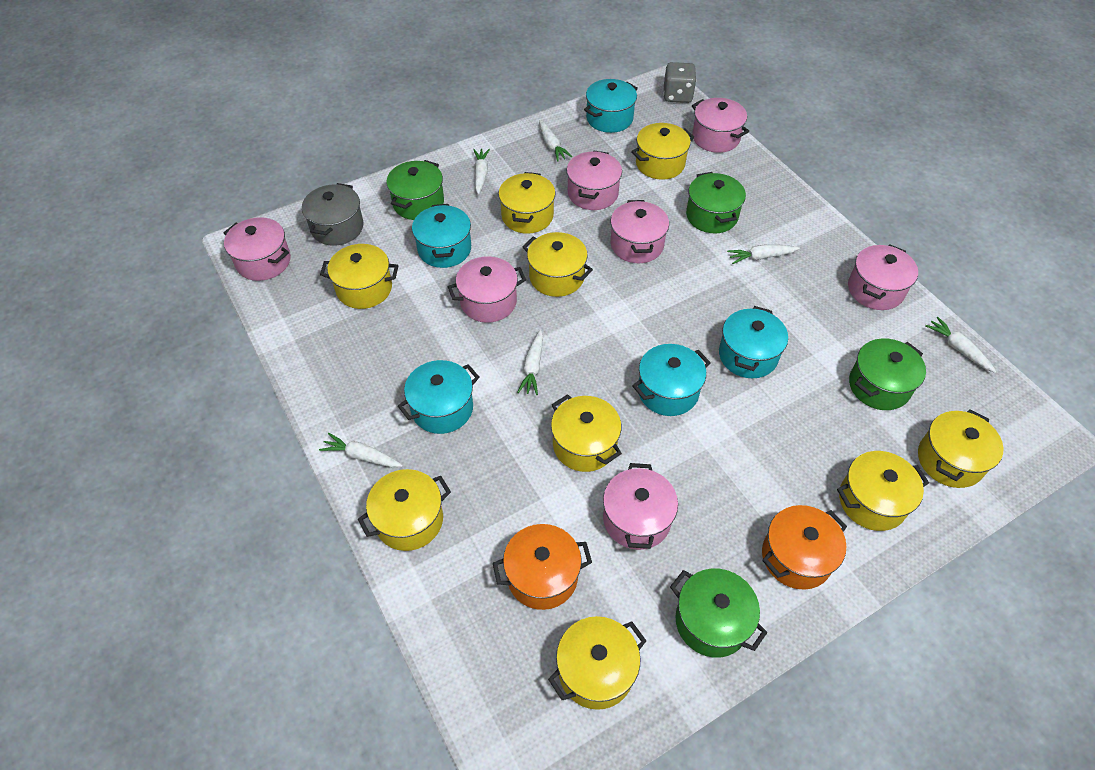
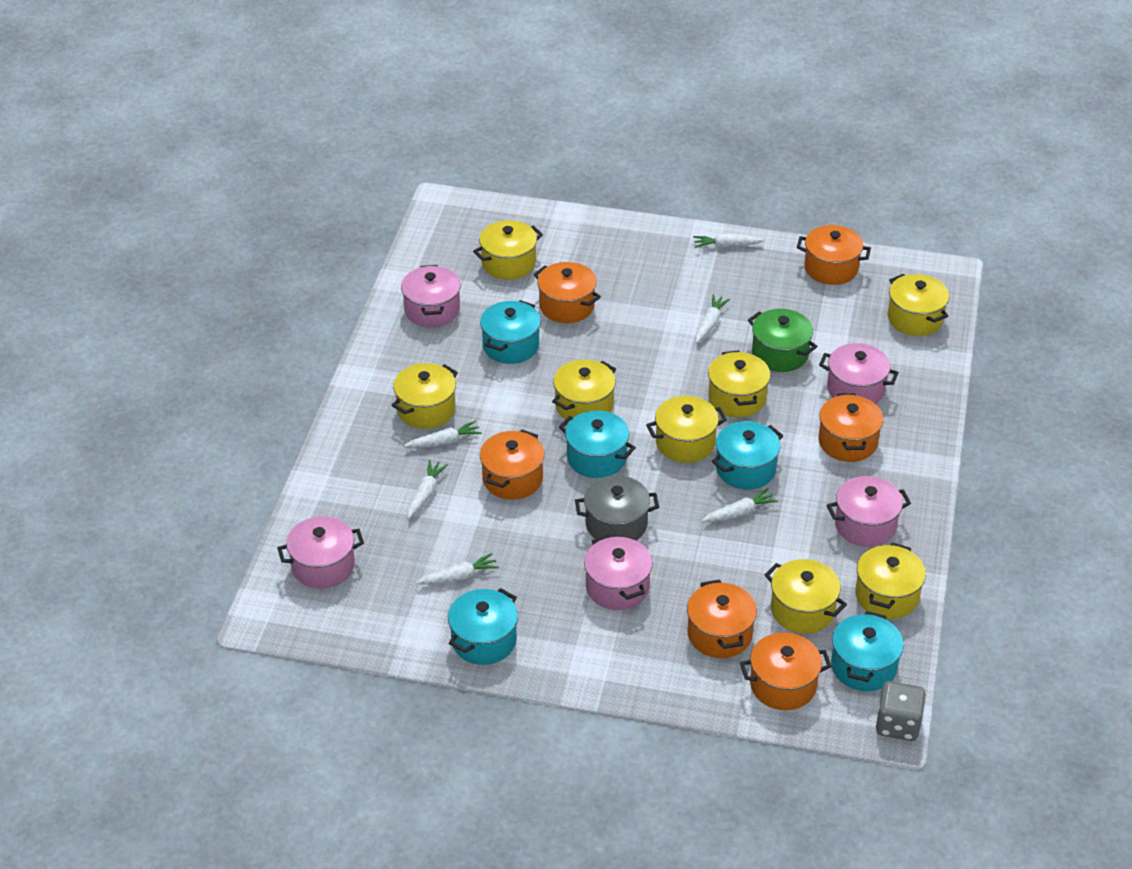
green pot: 4 -> 1
orange pot: 2 -> 6
pink pot: 7 -> 5
yellow pot: 9 -> 8

